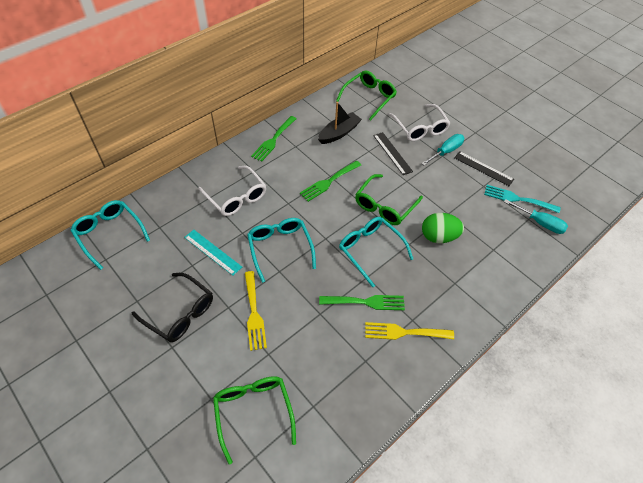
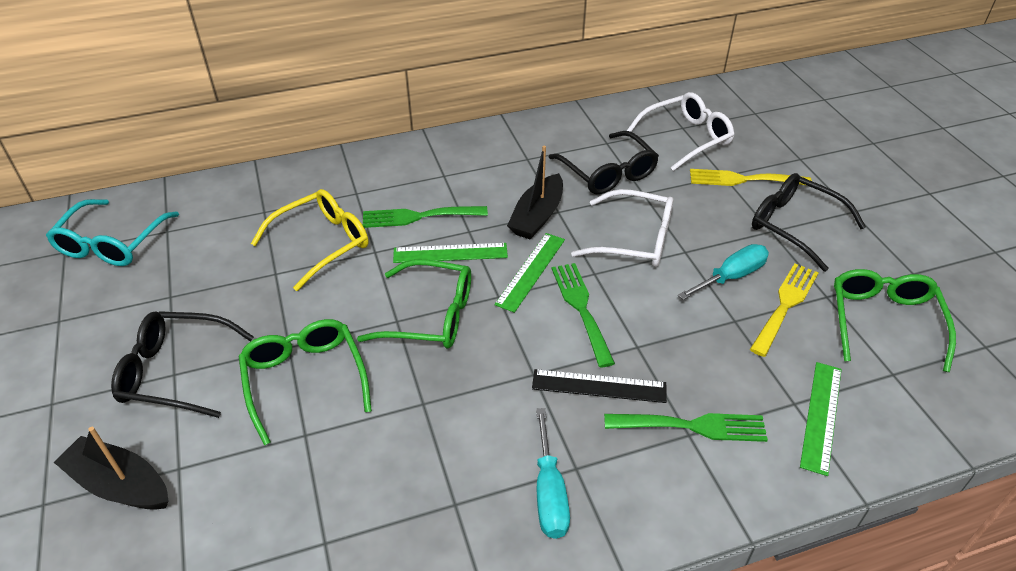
black boat: 1 -> 2
black glasses: 1 -> 3
black ruler: 2 -> 1
green egg: 1 -> 0
green ruler: 0 -> 3
turquoise fork: 1 -> 0
turquoise glasses: 3 -> 1
turquoise ruler: 1 -> 0
yellow glasses: 0 -> 1

